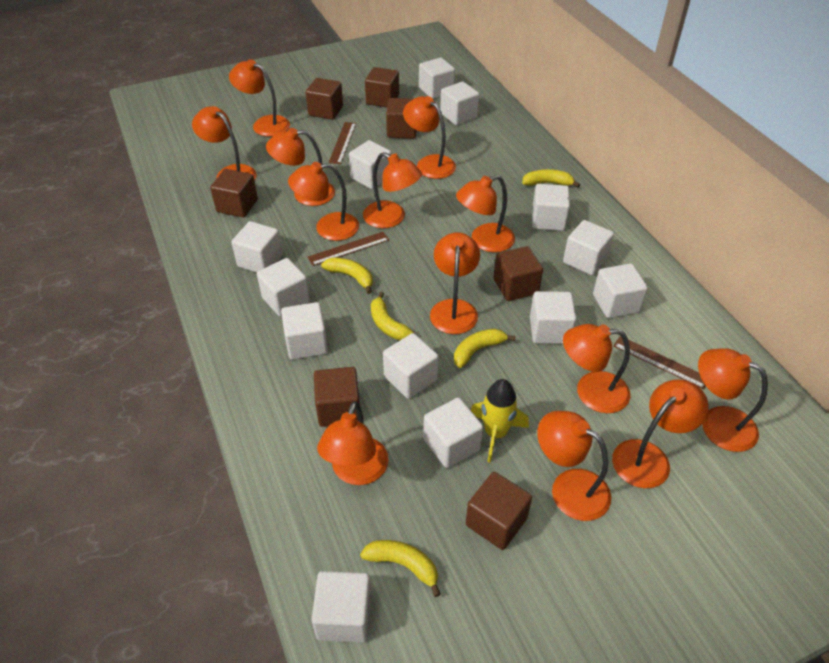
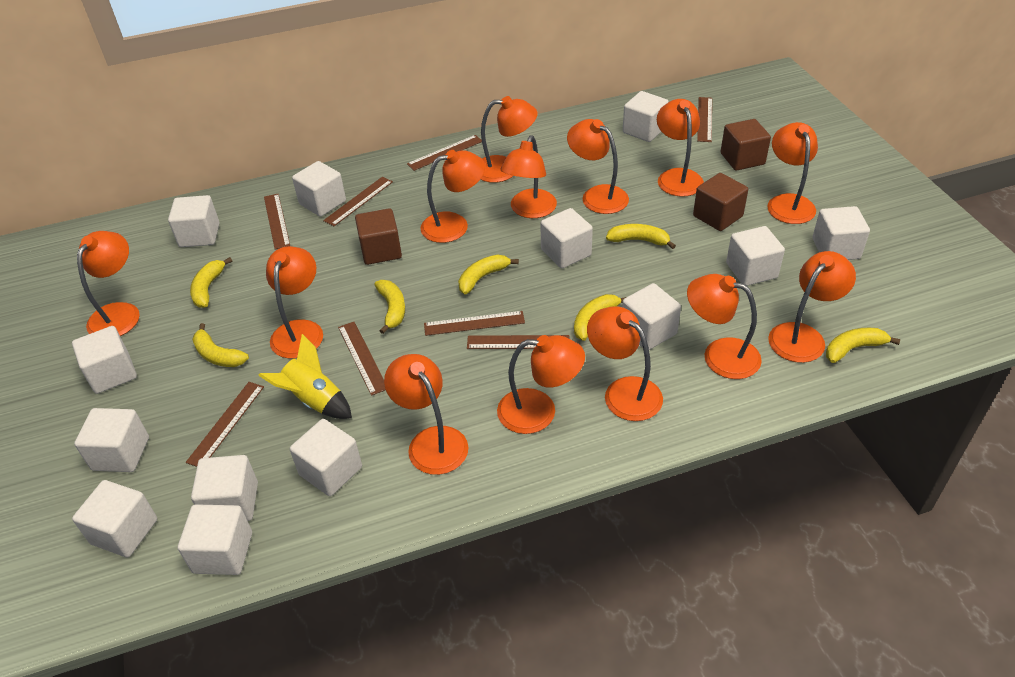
brown cube: 7 -> 3
brown ruler: 3 -> 8
yellow banana: 5 -> 7

